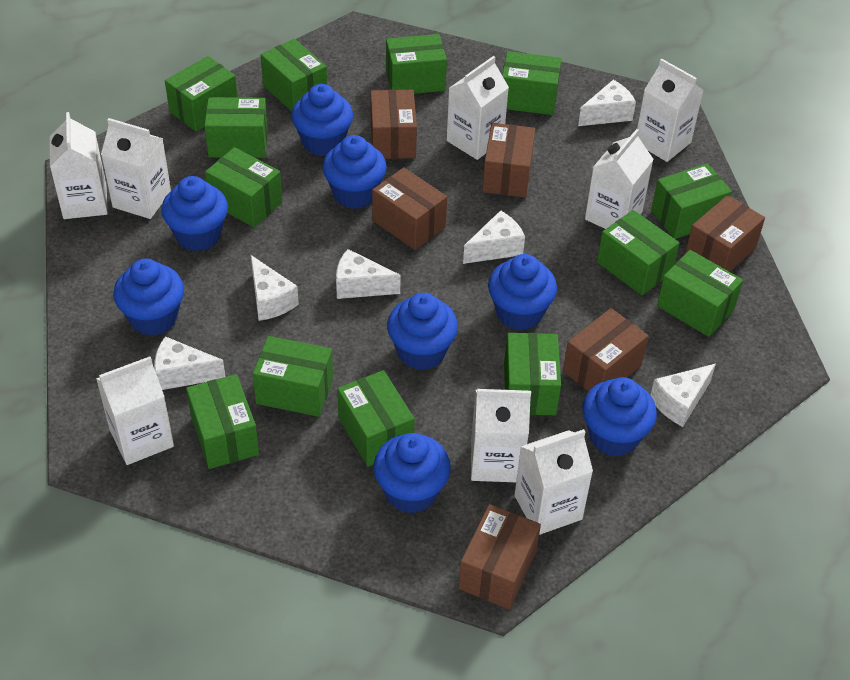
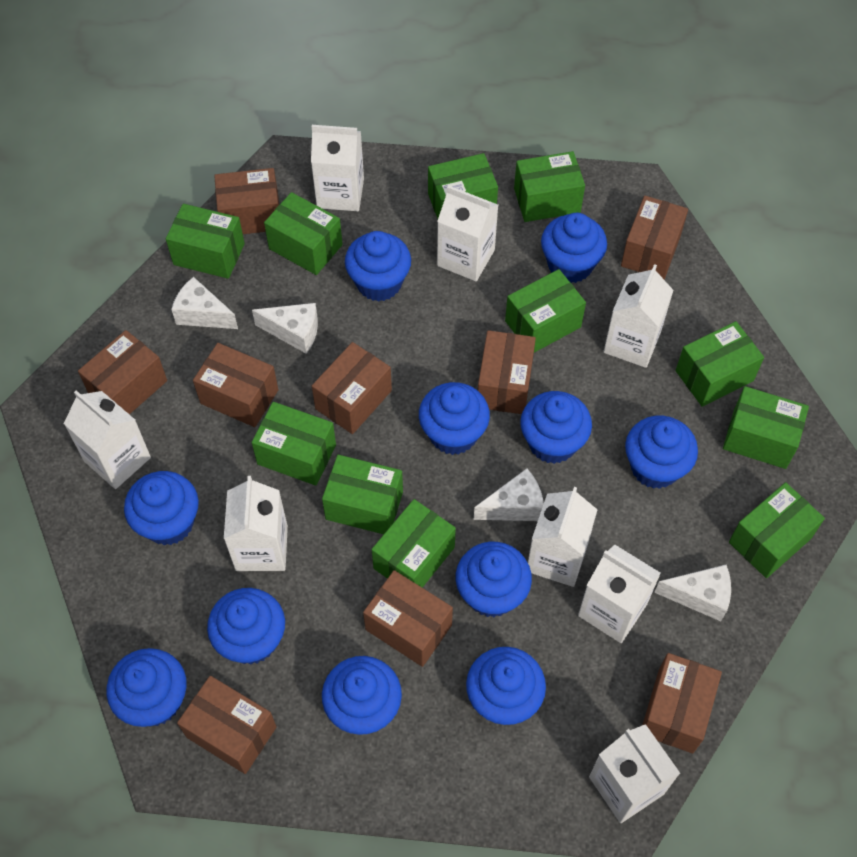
blue cupcake: 8 -> 11
brown box: 6 -> 9
green box: 13 -> 11
white cheese: 6 -> 4

